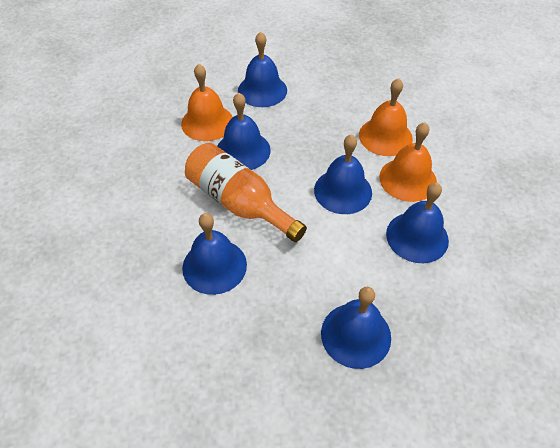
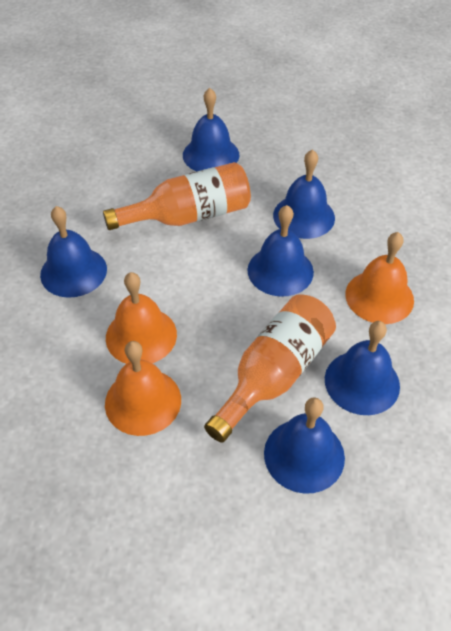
orange bottle: 1 -> 2

